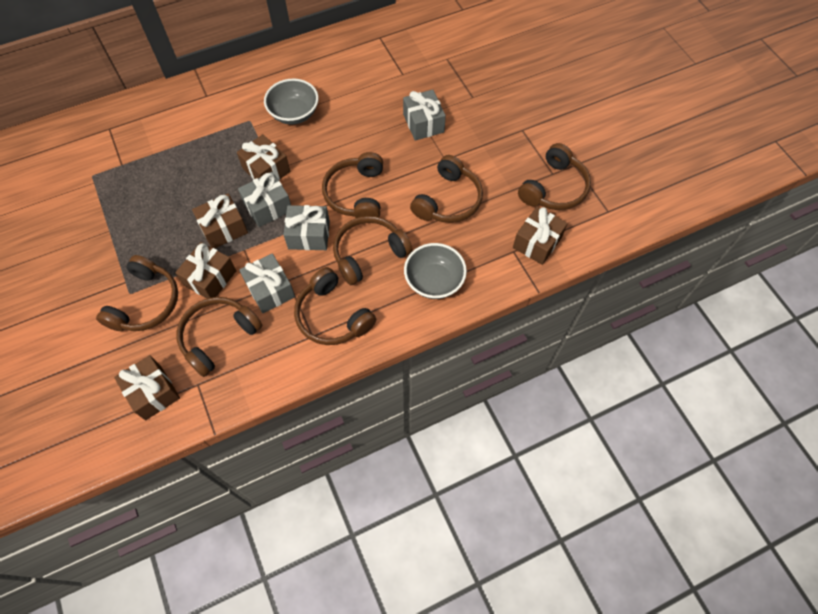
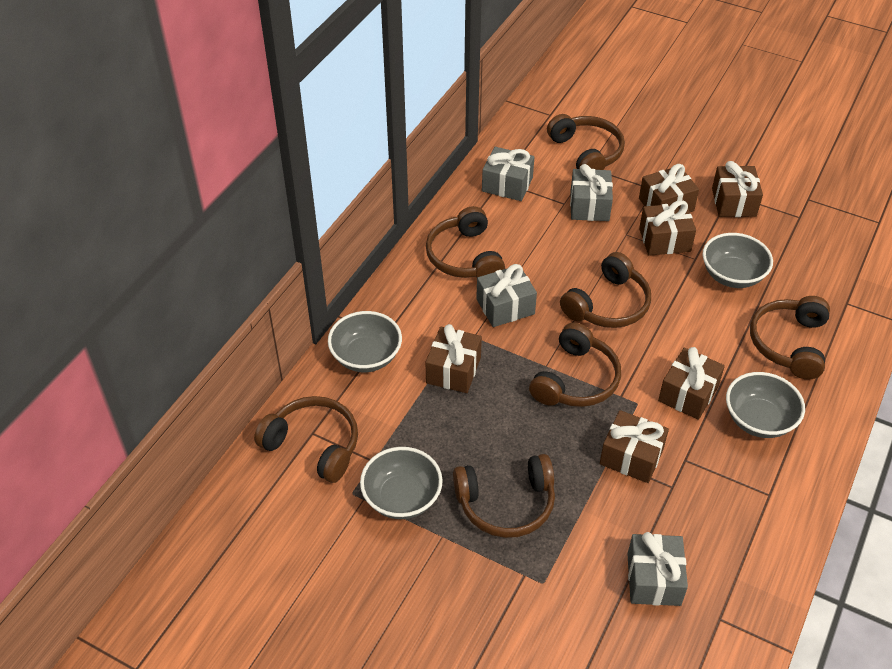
brown gift: 5 -> 6
grey bowl: 2 -> 4

